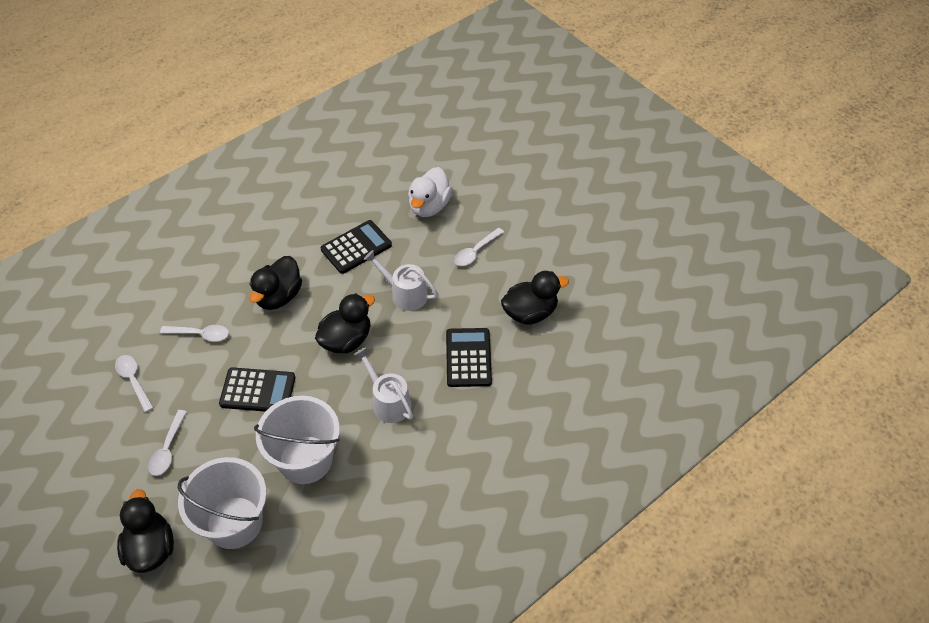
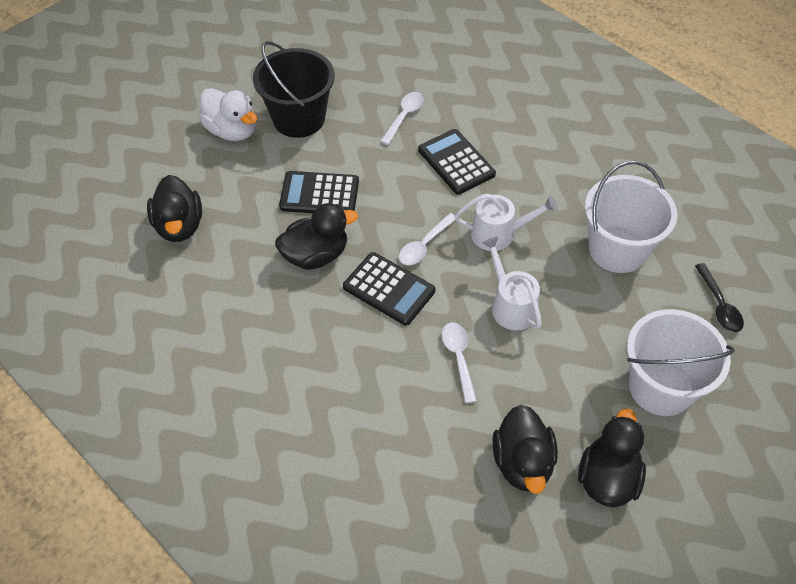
black bucket: 0 -> 1
black spoon: 0 -> 1
white spoon: 4 -> 3

